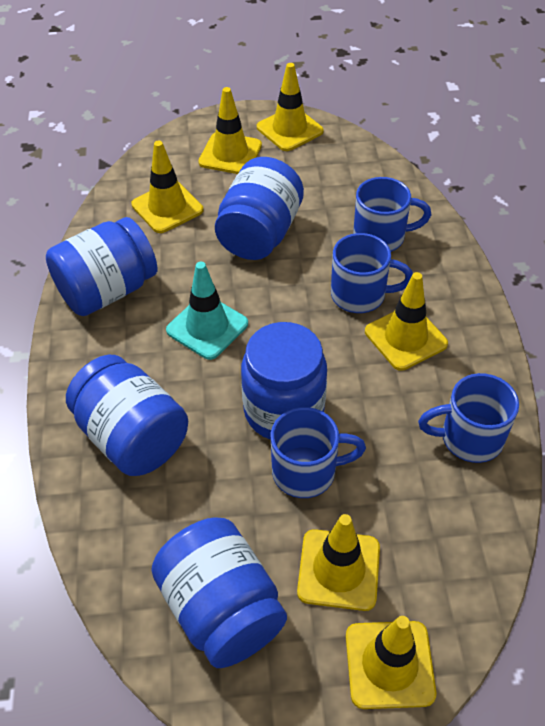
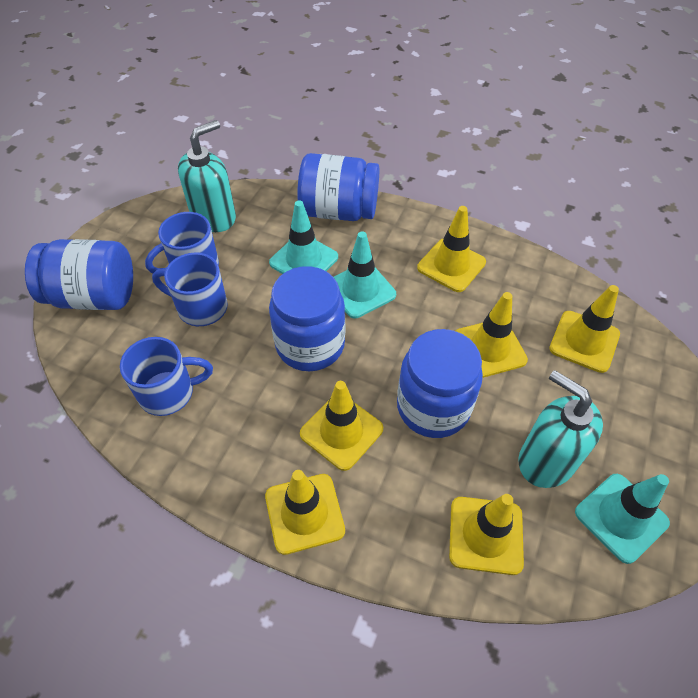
blue jar: 5 -> 4
blue mug: 4 -> 3
turquoise soap dispenser: 0 -> 2
turquoise traffic cone: 1 -> 3

